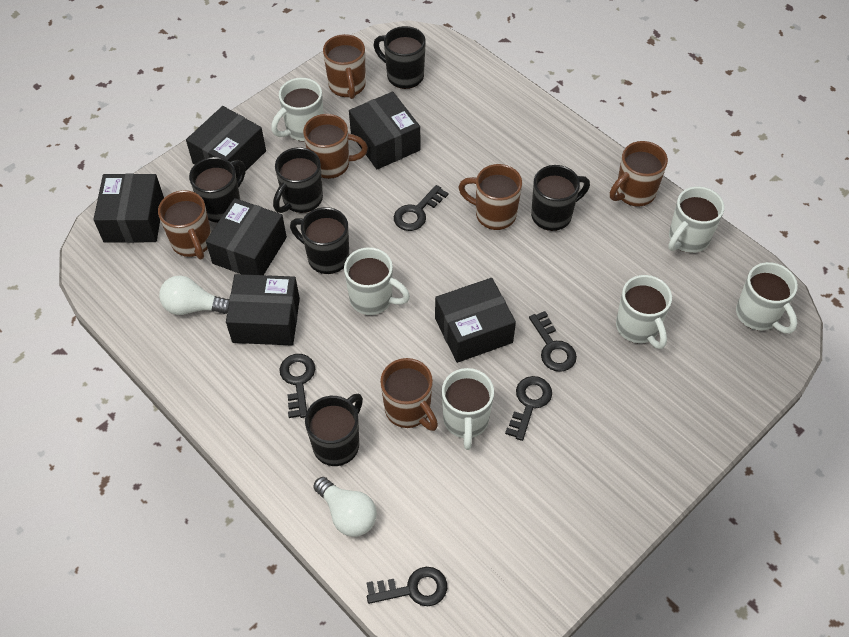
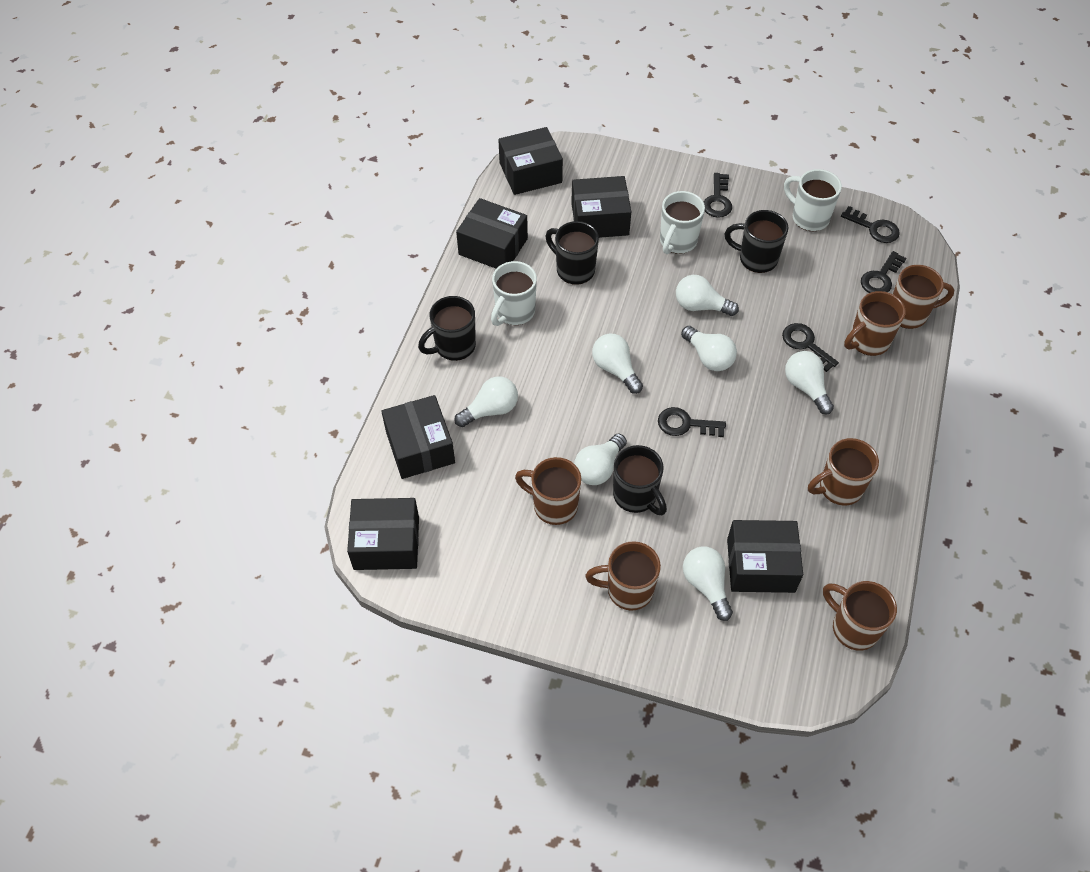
black mug: 6 -> 4
white light bulb: 2 -> 7
white mug: 6 -> 3

